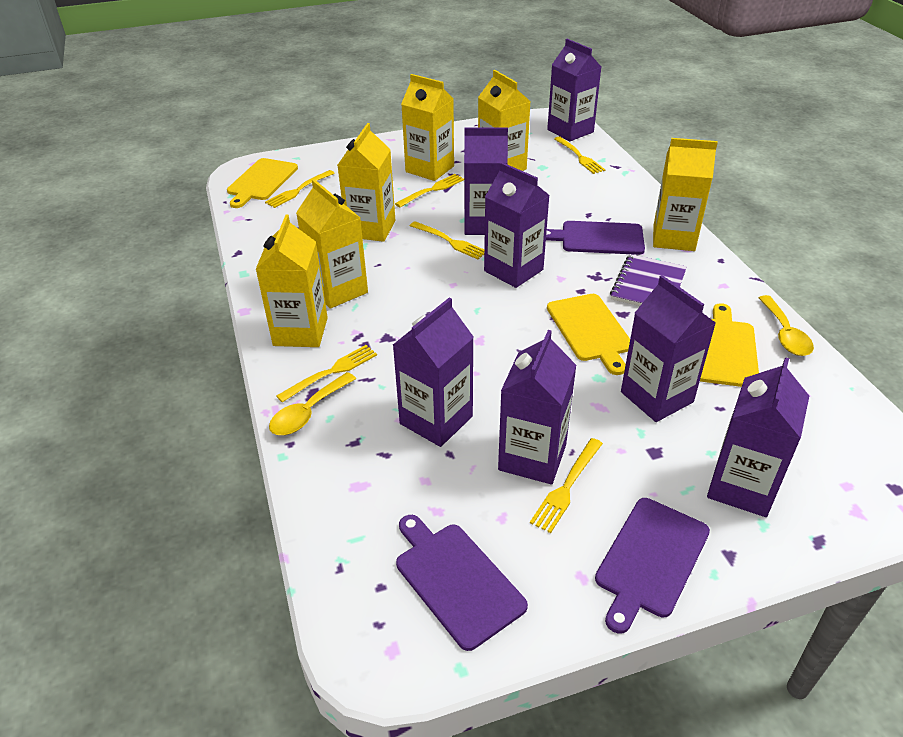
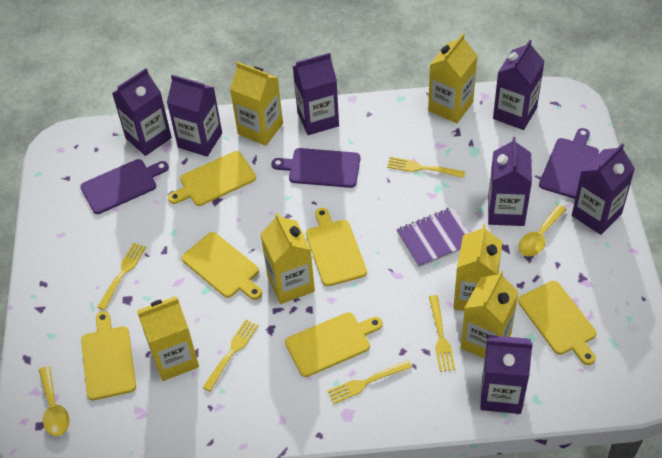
yellow cutting board: 3 -> 6
yellow fork: 6 -> 5

